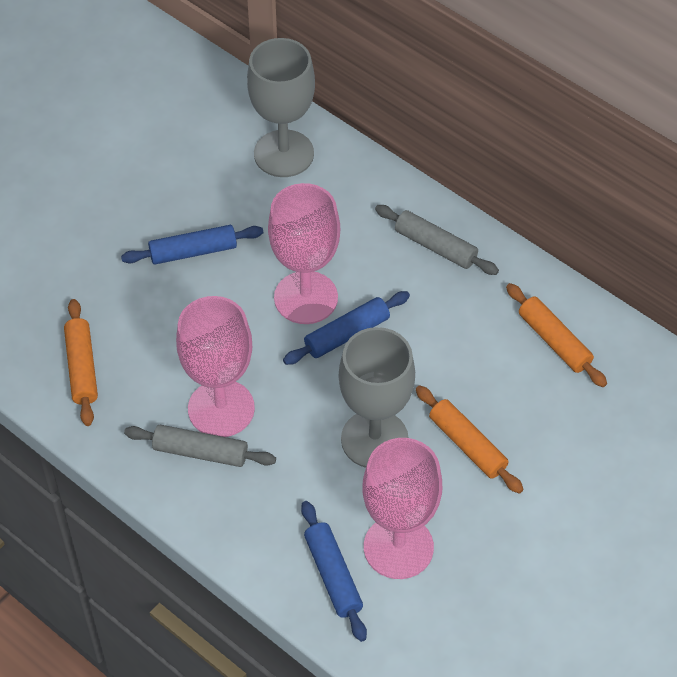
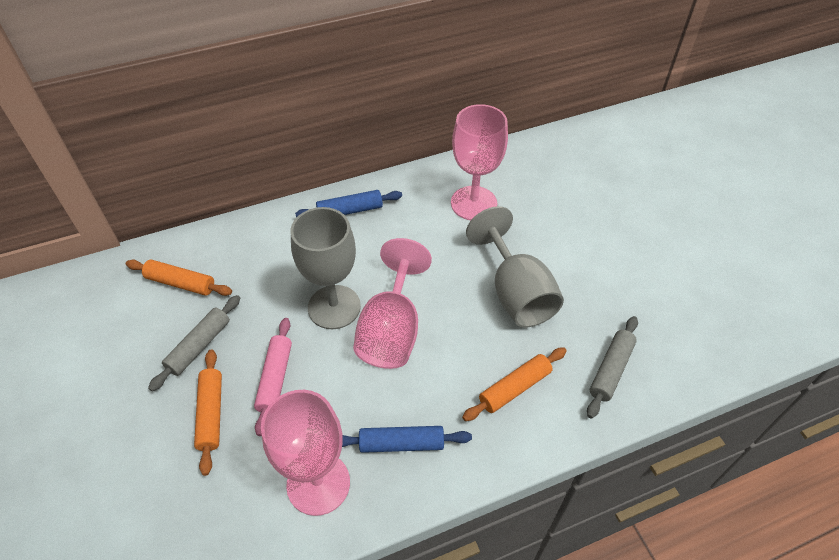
blue rolling pin: 3 -> 2
pink rolling pin: 0 -> 1

